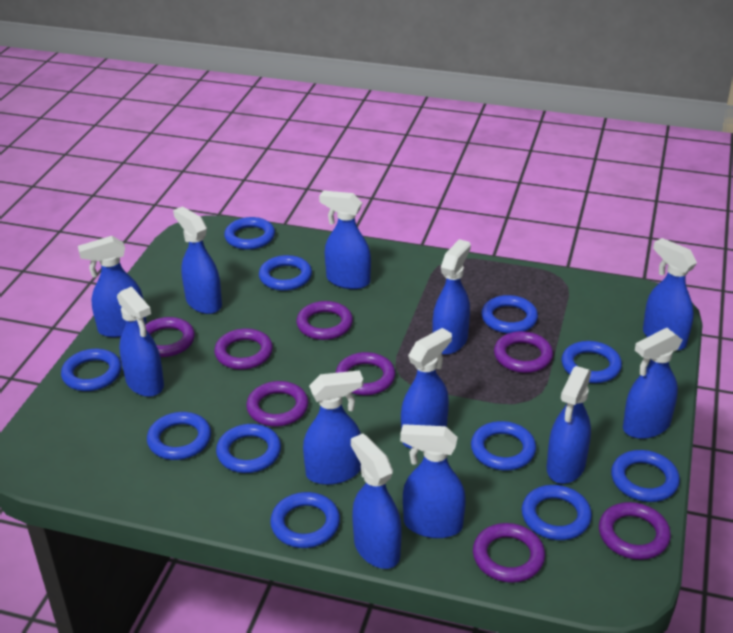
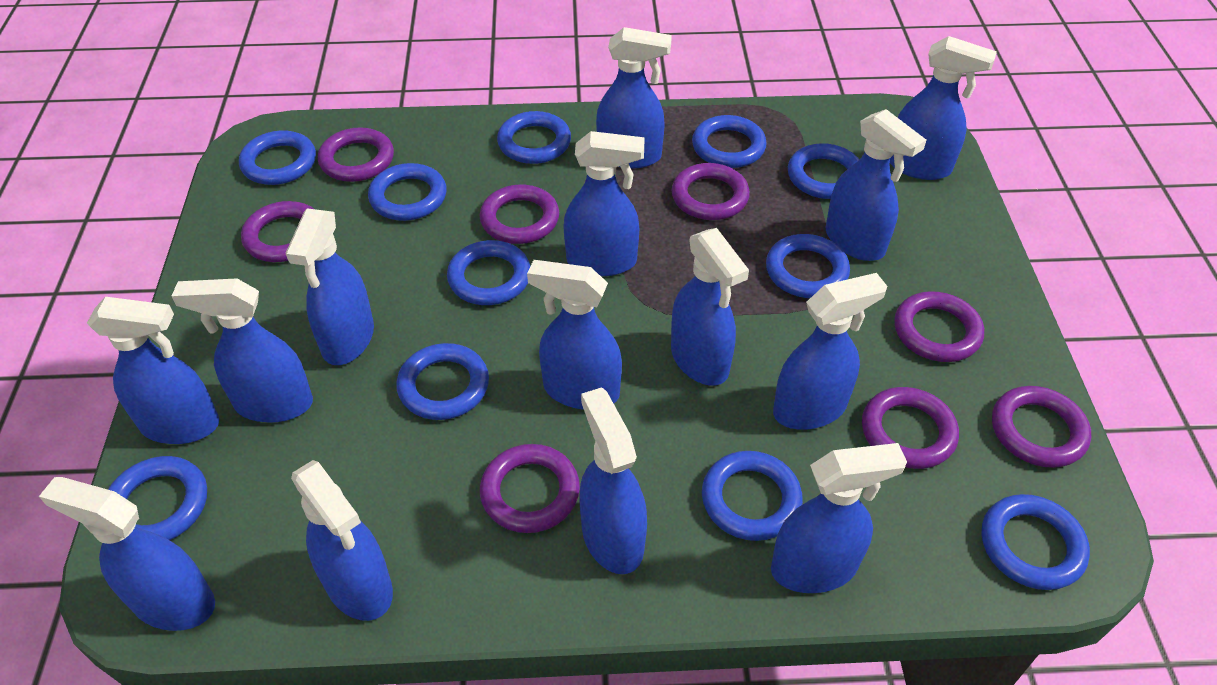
blue spray bottle: 12 -> 14

